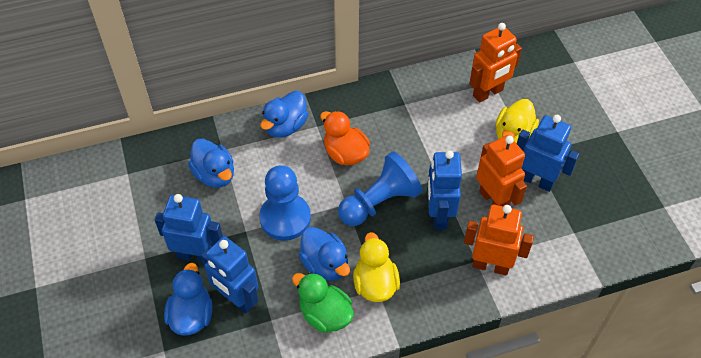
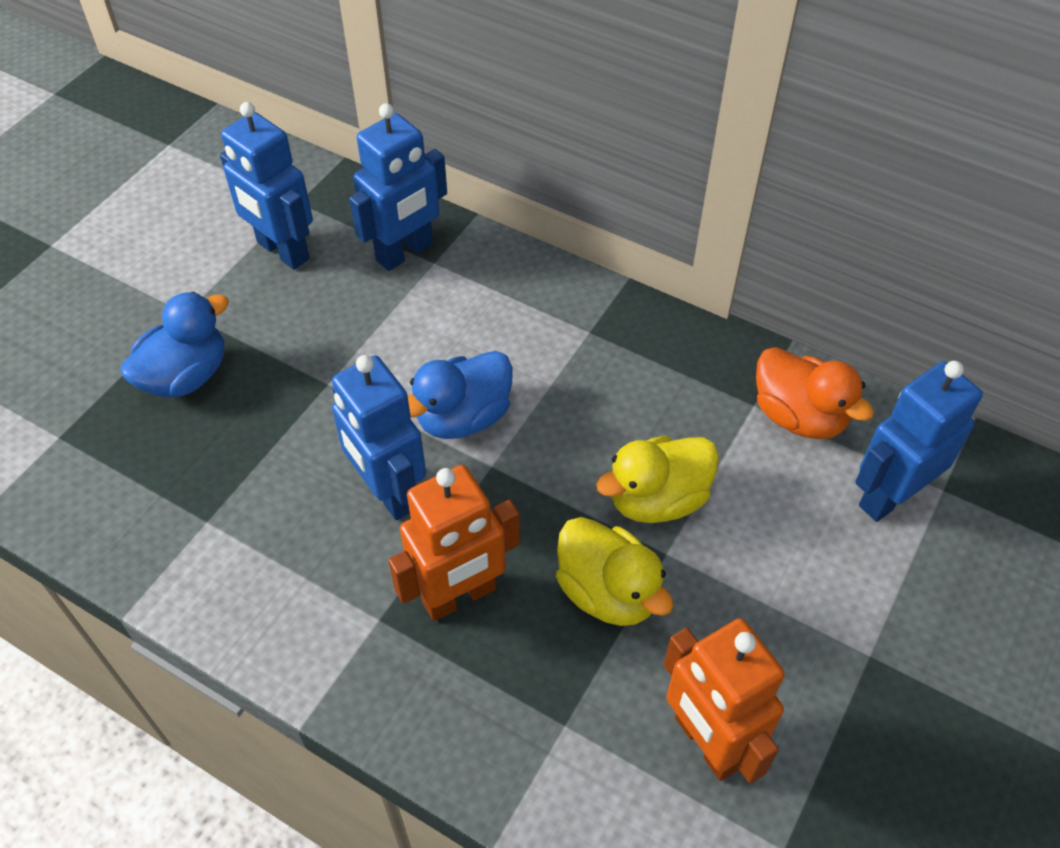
blue duck: 4 -> 2
blue pawn: 2 -> 0
green duck: 1 -> 0
orange robot: 3 -> 2

